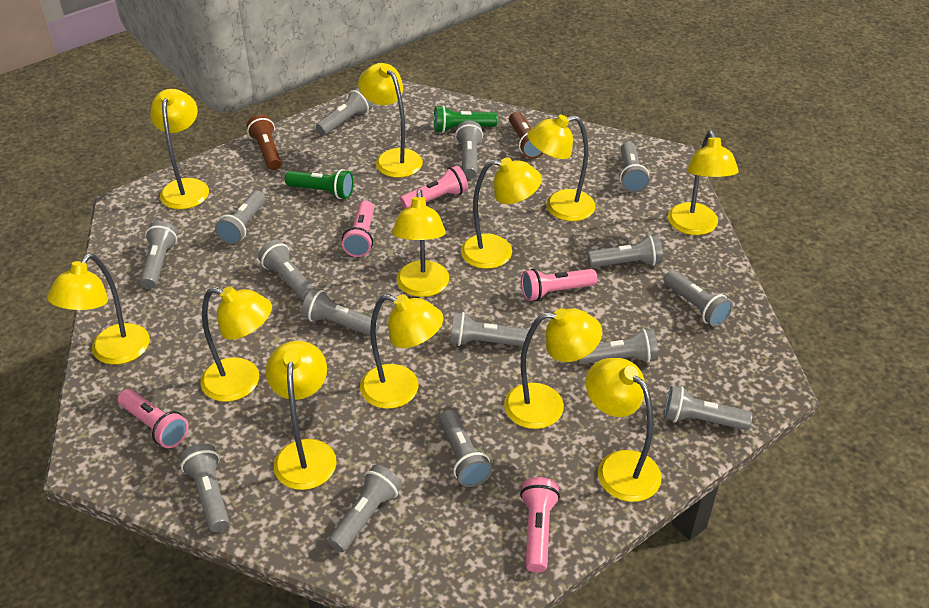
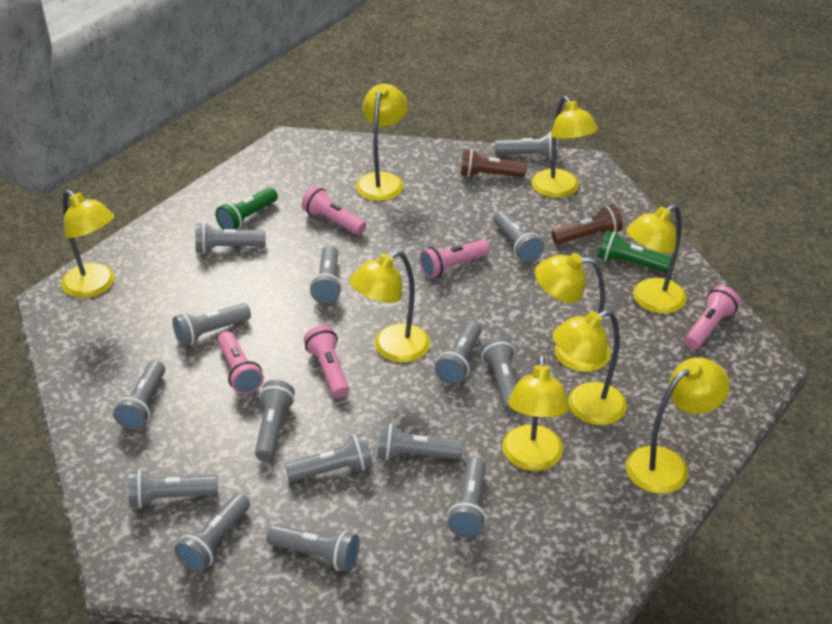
yellow lamp: 12 -> 9

